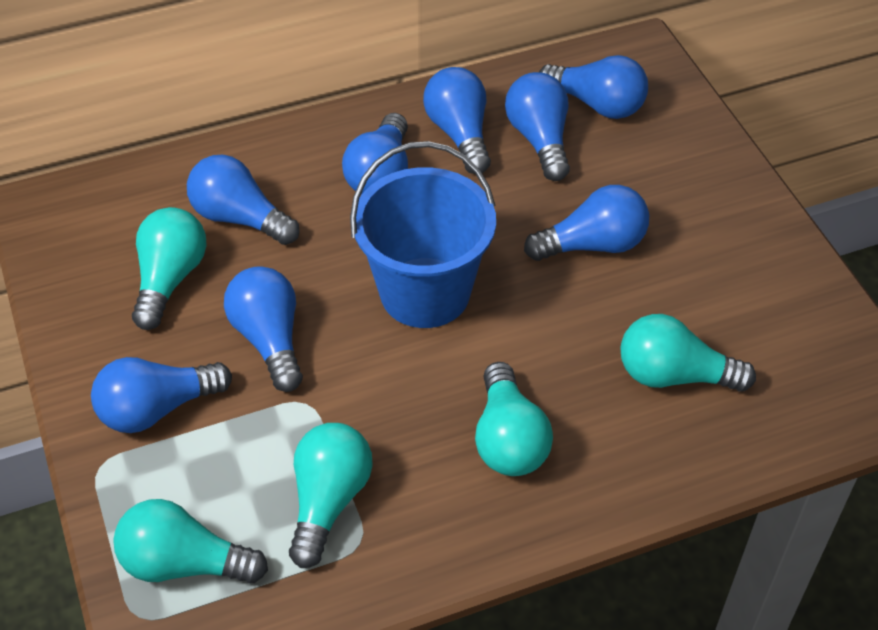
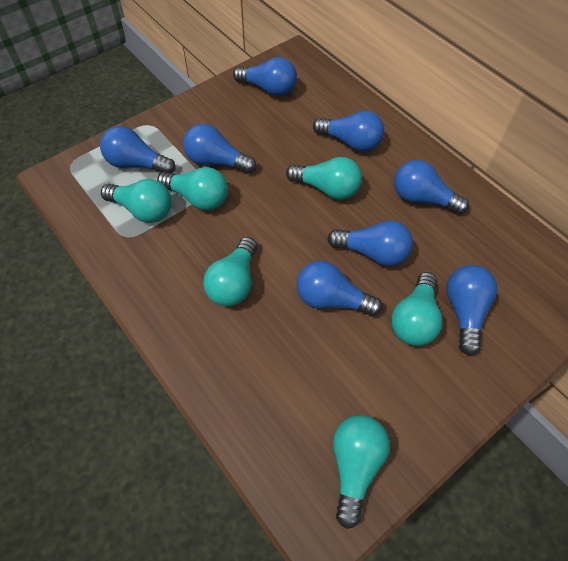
blue bucket: 1 -> 0
turquoise light bulb: 5 -> 6

